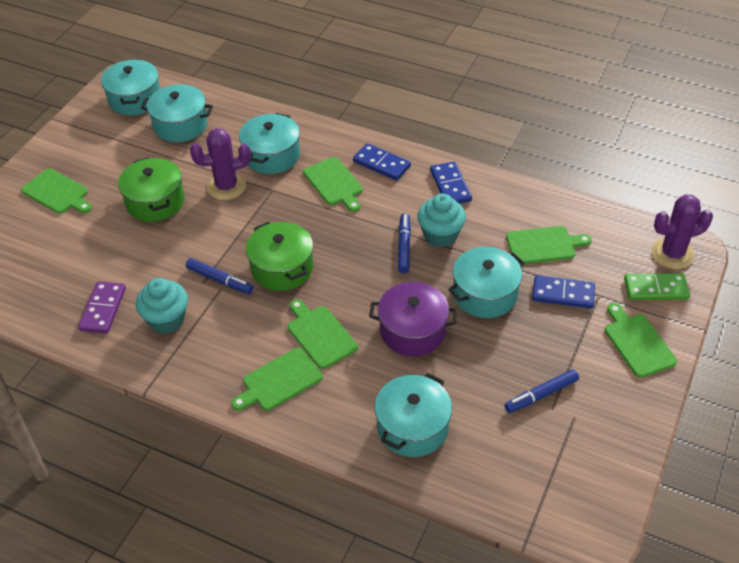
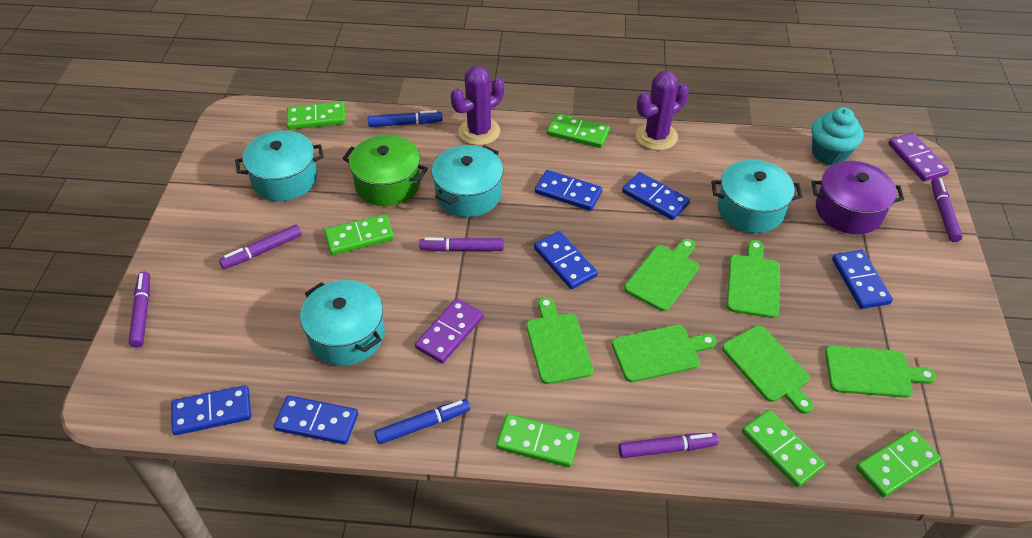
blue domino: 3 -> 6
blue marker: 3 -> 2
green domino: 1 -> 6
green pot: 2 -> 1
purple domino: 1 -> 2
purple marker: 0 -> 5
turquoise cupcake: 2 -> 1
turquoise pot: 5 -> 4

